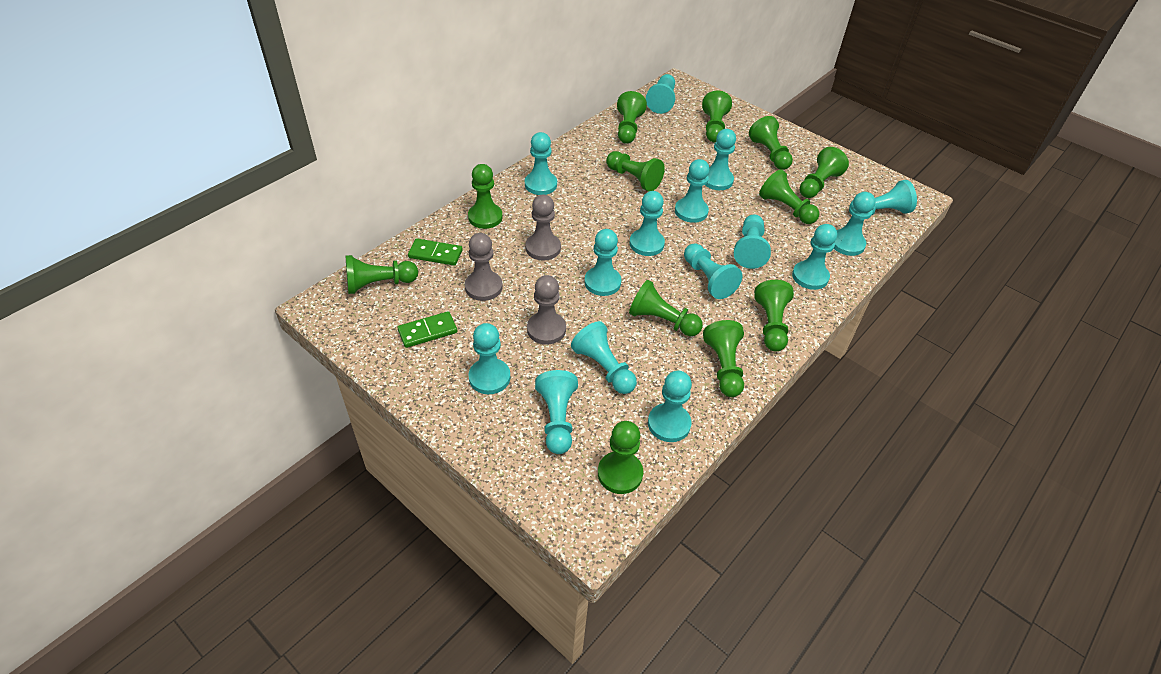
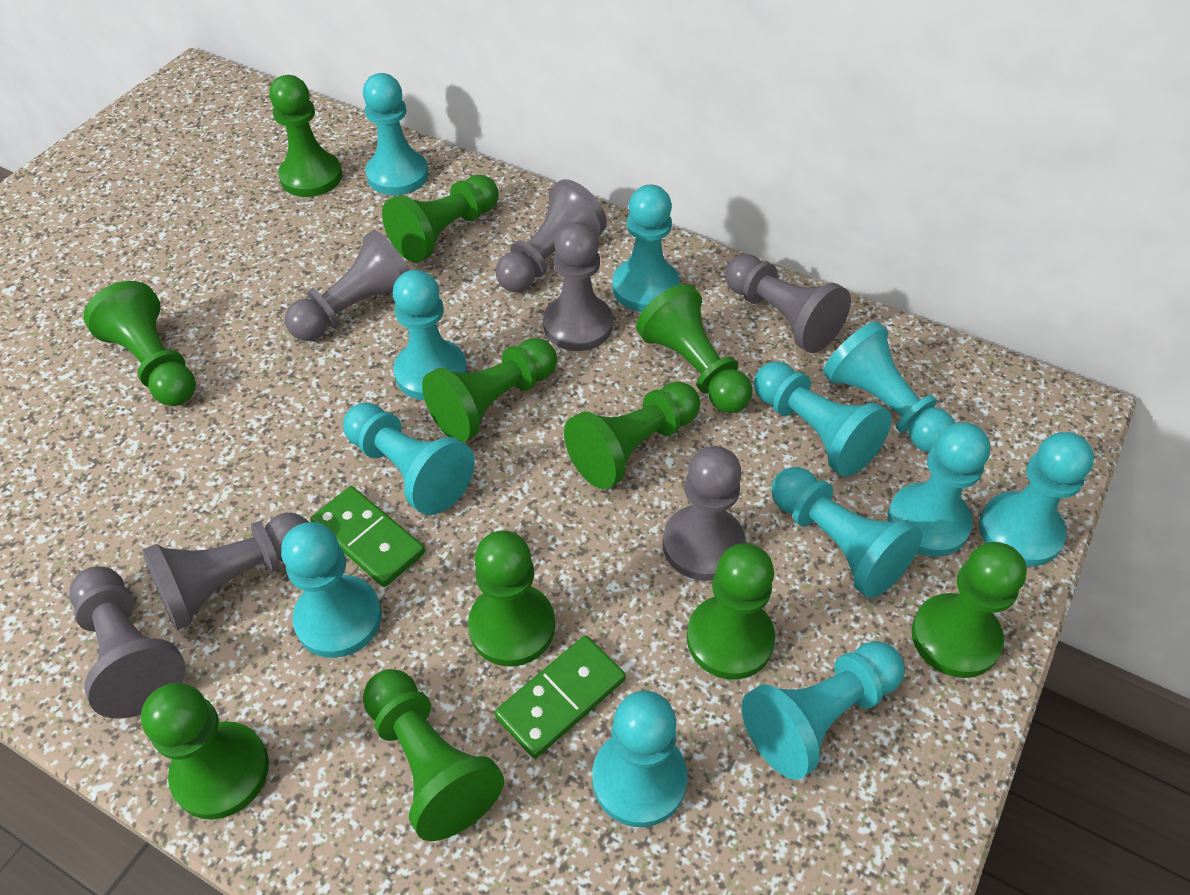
green pawn: 12 -> 11
grey pawn: 3 -> 7
turquoise pawn: 15 -> 12

